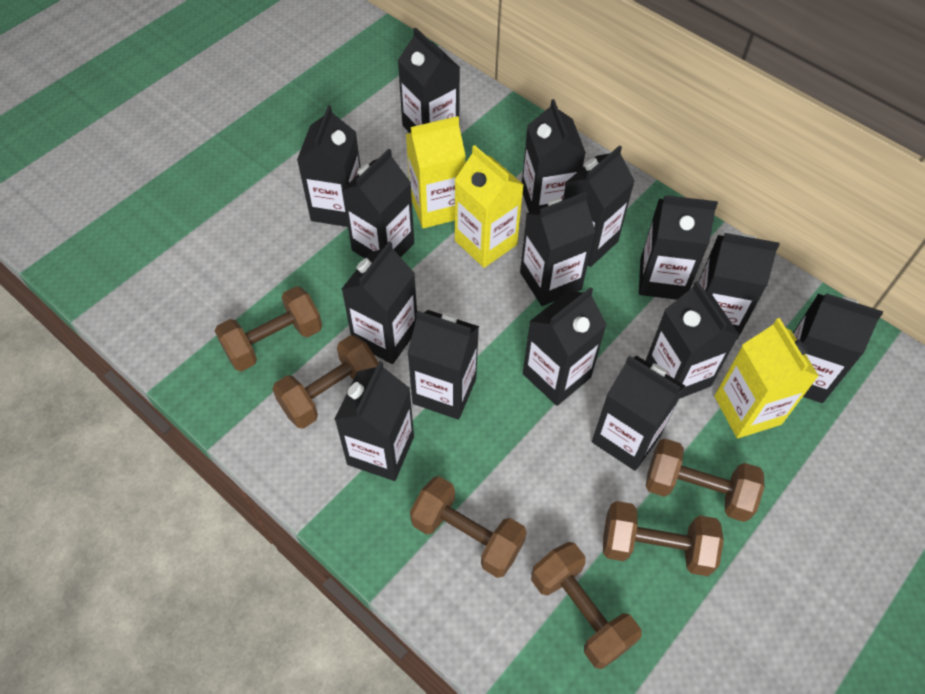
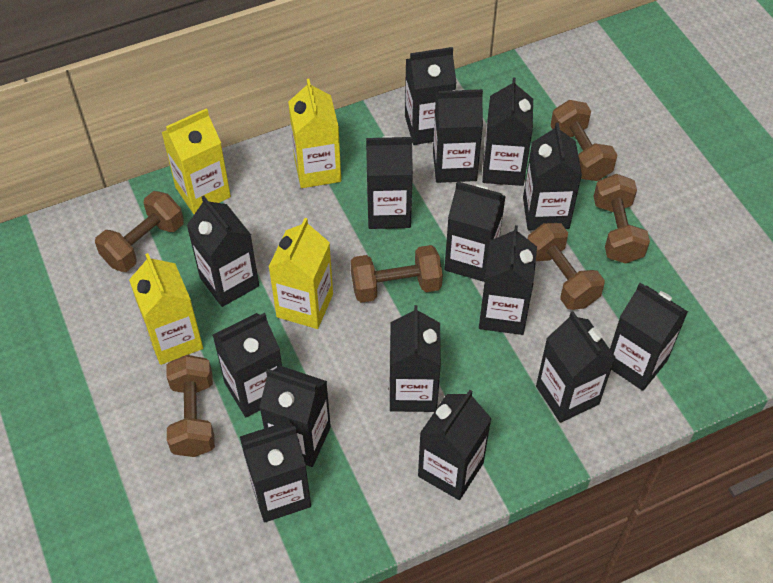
yellow carton: 3 -> 4

